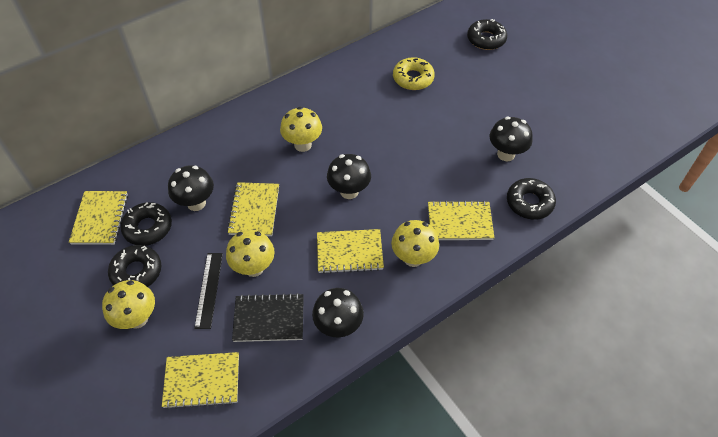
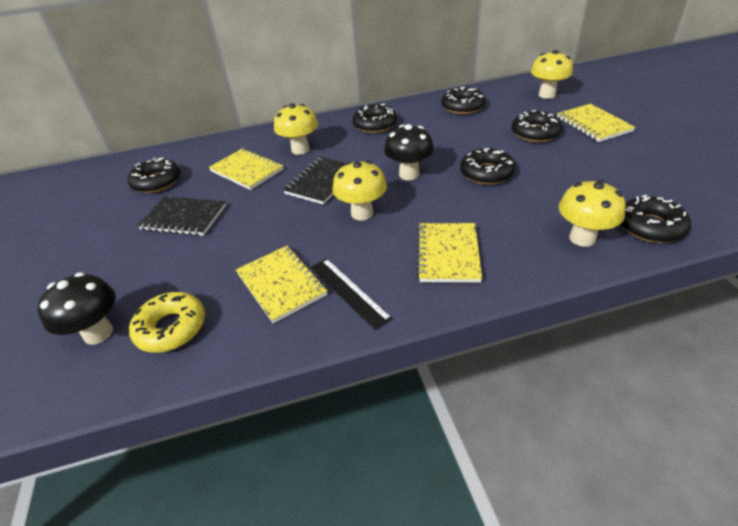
black donut: 4 -> 6
black mushroom: 4 -> 2
black notebook: 1 -> 2
yellow notebook: 5 -> 4

